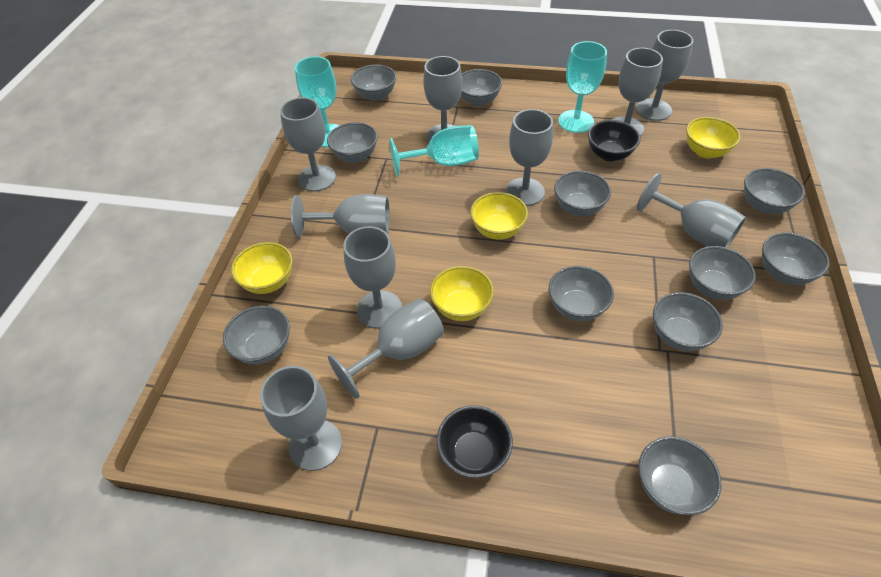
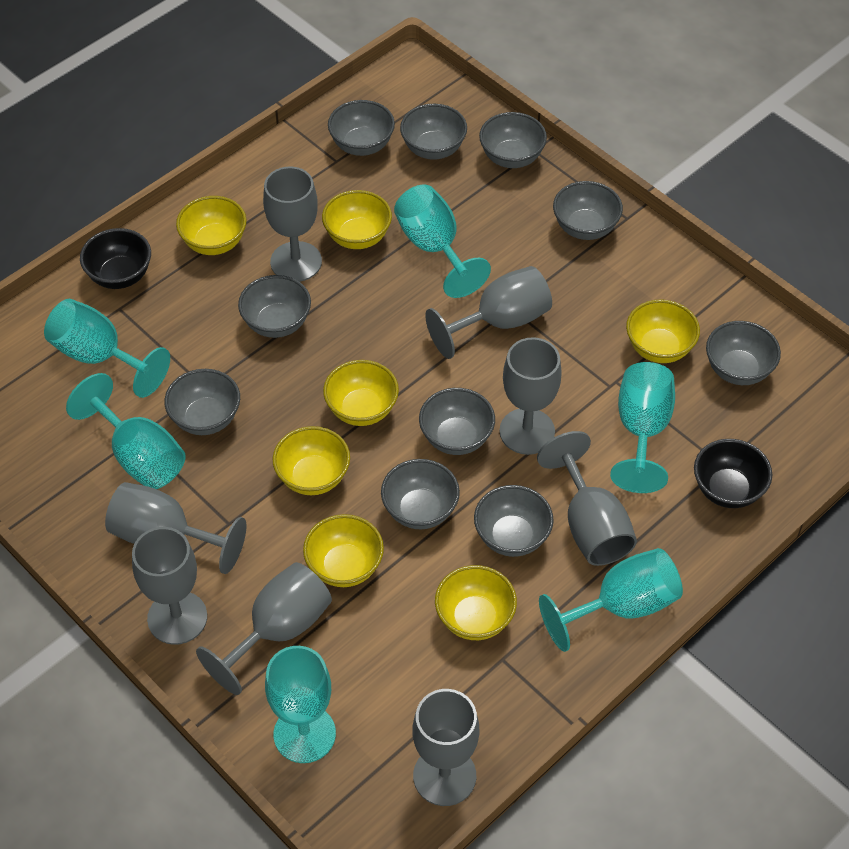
grey bowl: 11 -> 10
grey goblet: 10 -> 8
turquoise goblet: 3 -> 6
yellow bowl: 4 -> 7

